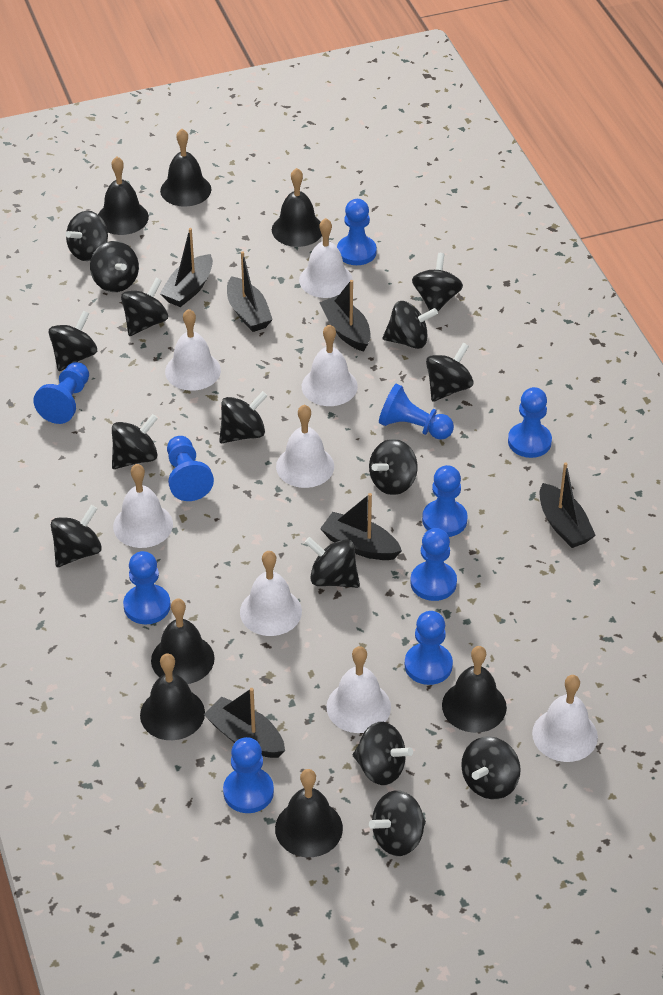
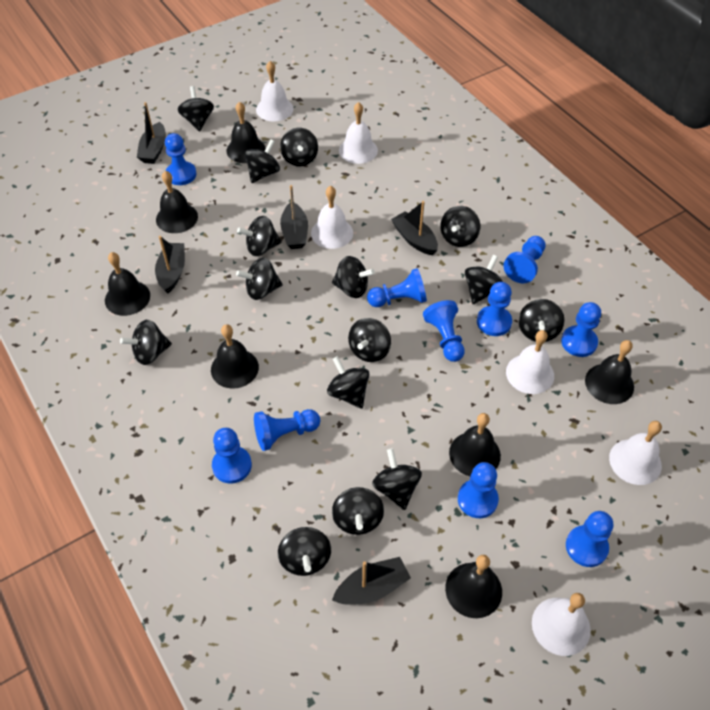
black boat: 6 -> 5
white bell: 8 -> 6

